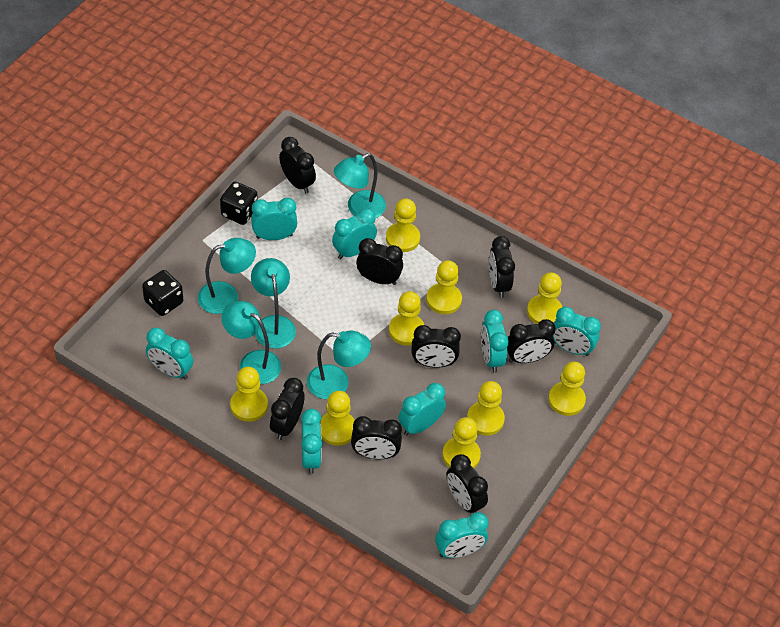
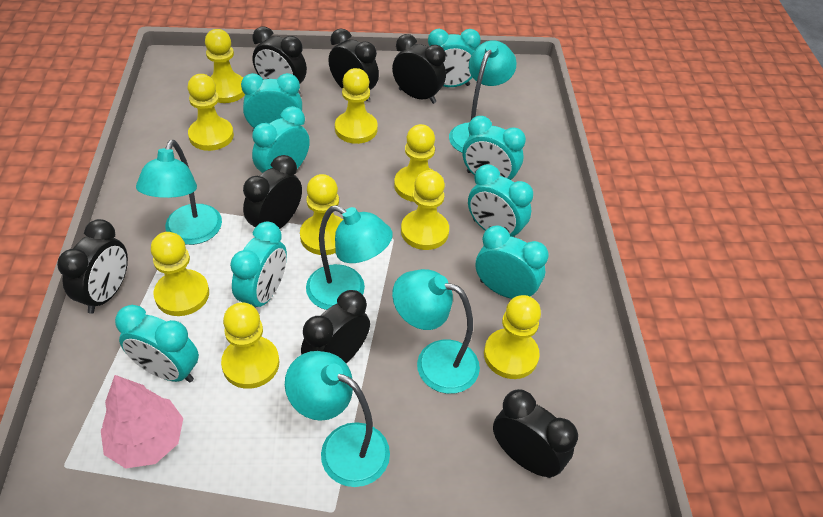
black clock: 8 -> 7
black dice: 2 -> 0
pink tree: 0 -> 1

